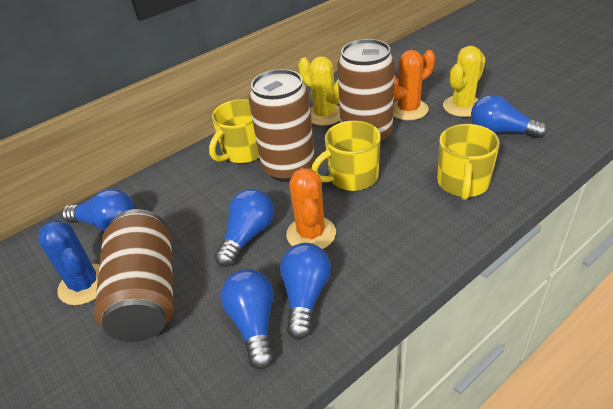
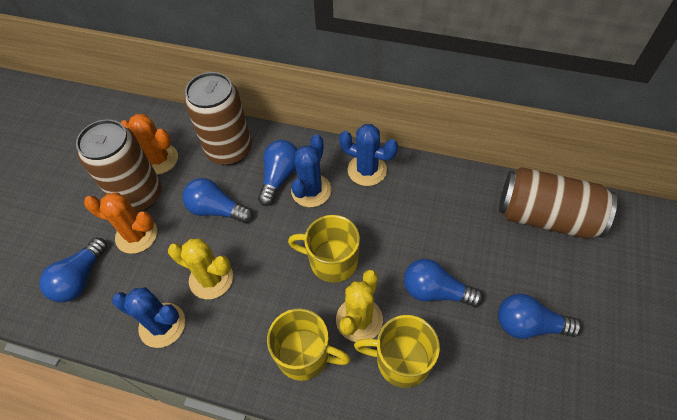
blue cactus: 1 -> 3

